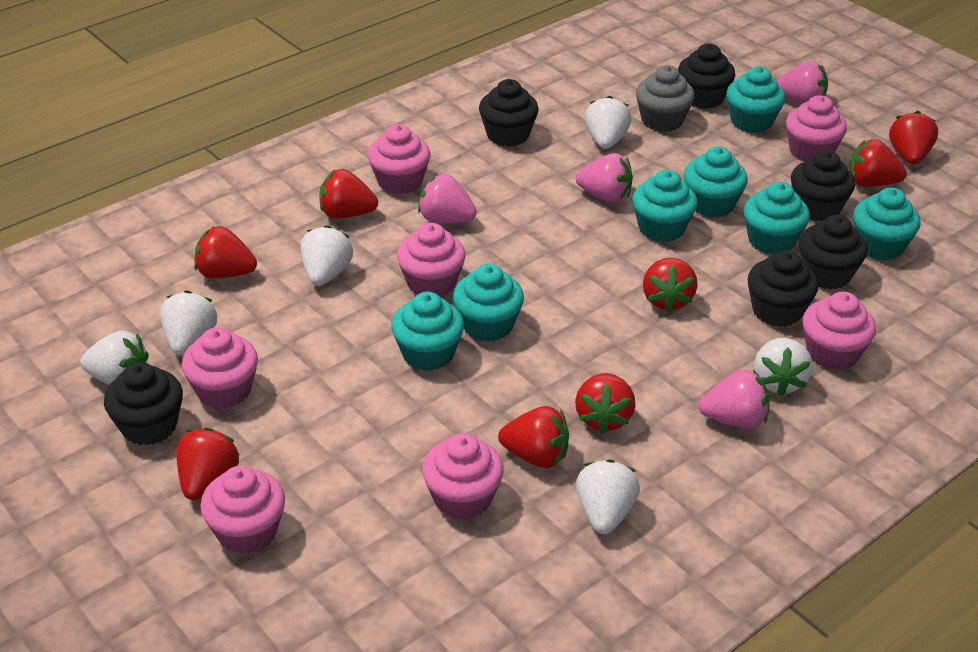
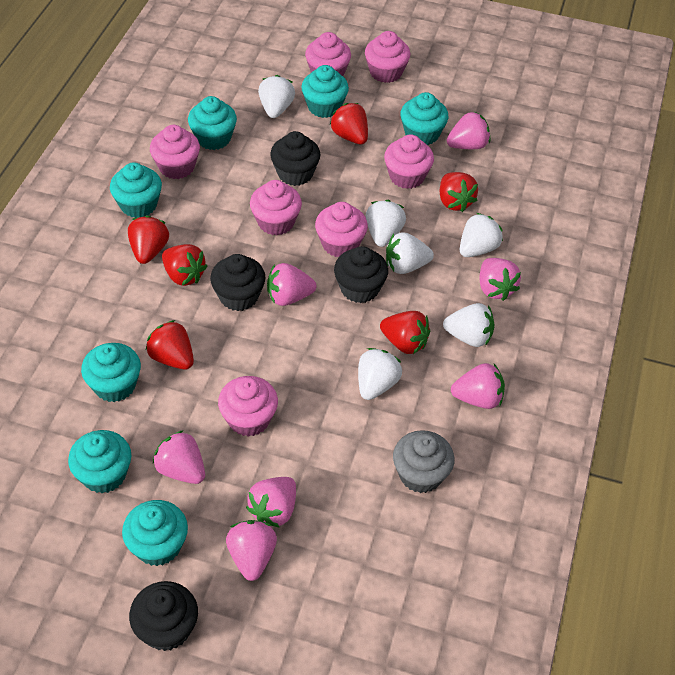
black cupcake: 6 -> 4
pink strawberry: 4 -> 7
red strawberry: 8 -> 6

